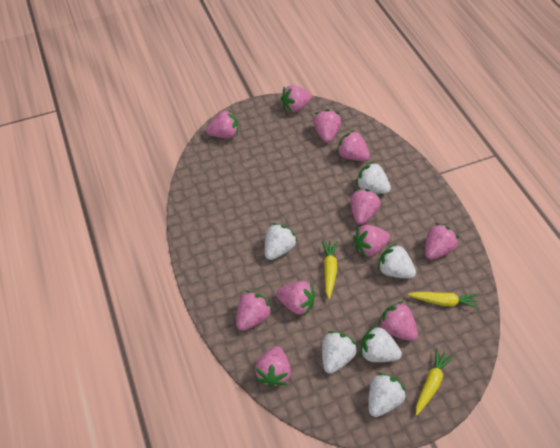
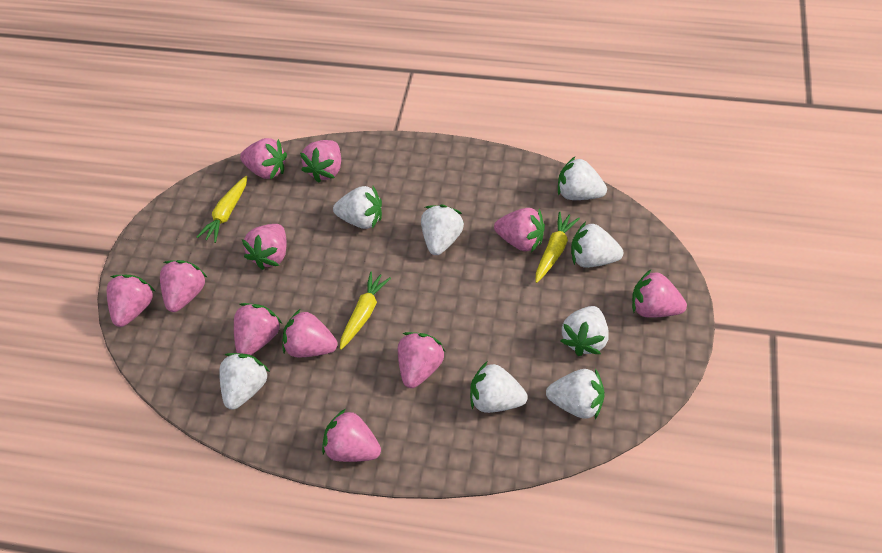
white strawberry: 6 -> 8

